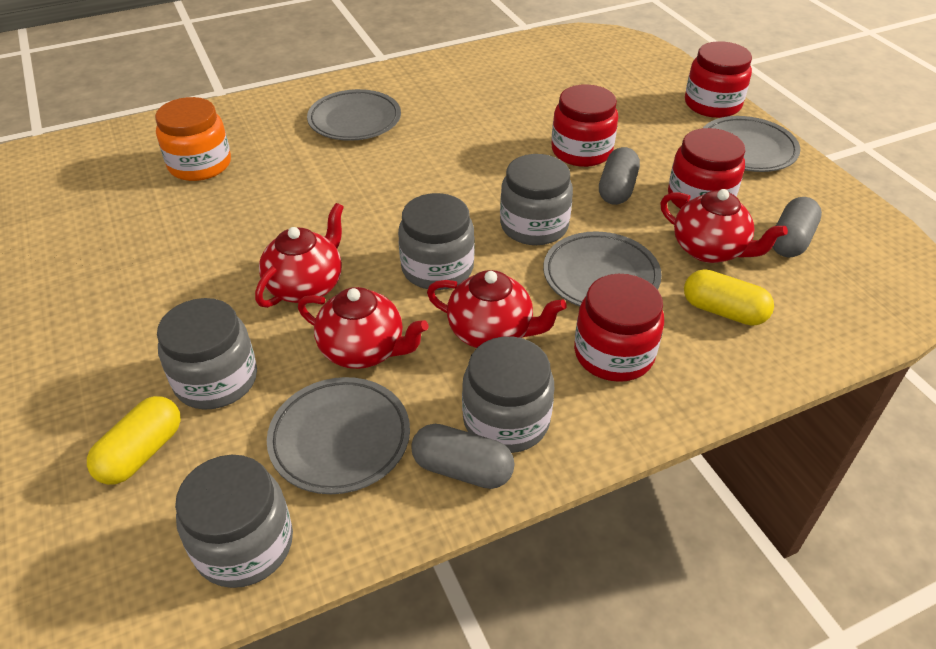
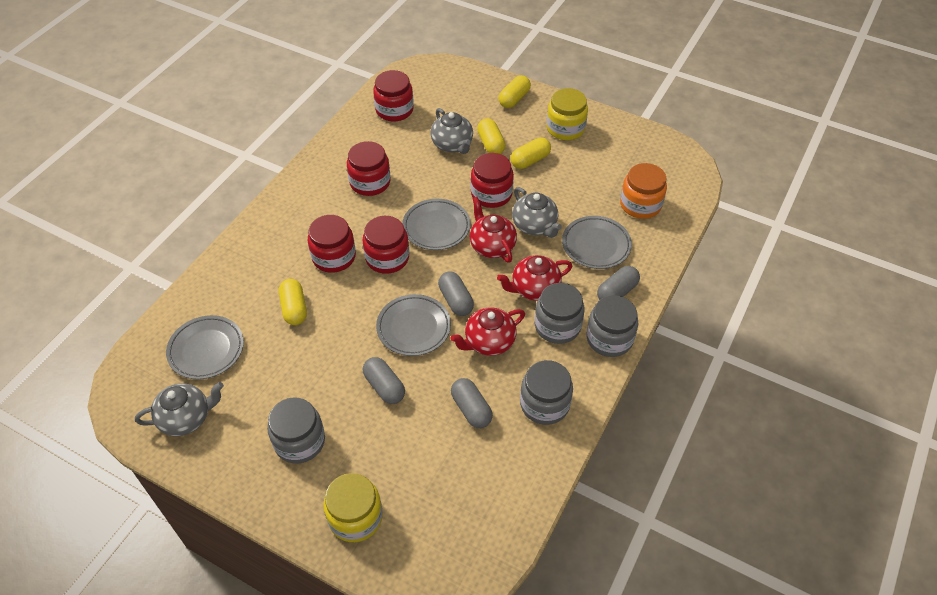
grey capsule: 3 -> 4
grey jar: 5 -> 4
grey teapot: 0 -> 3
red jar: 4 -> 5
red teapot: 4 -> 3
yellow capsule: 2 -> 4
yellow jar: 0 -> 2

